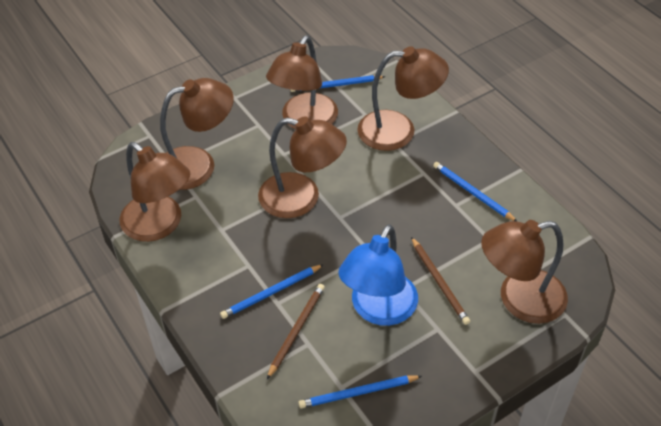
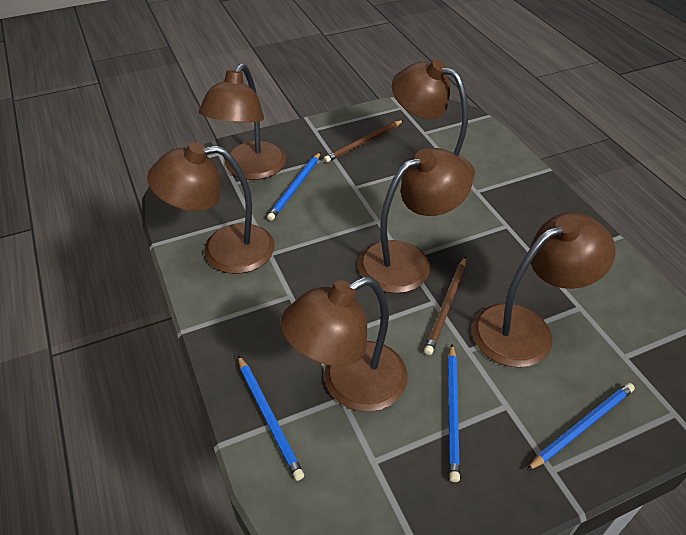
blue lamp: 1 -> 0

